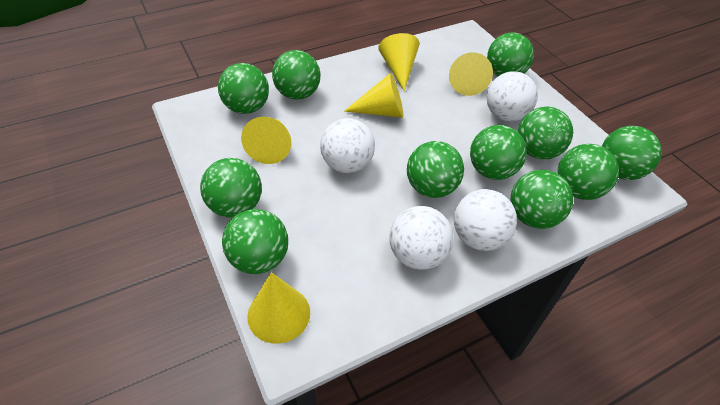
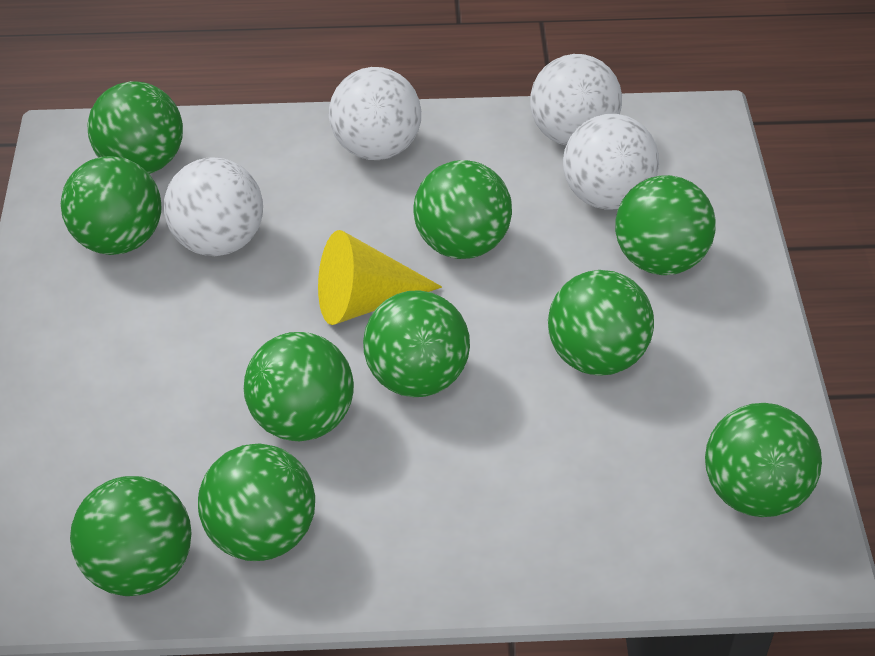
green ball: 11 -> 10
yellow cone: 5 -> 1

